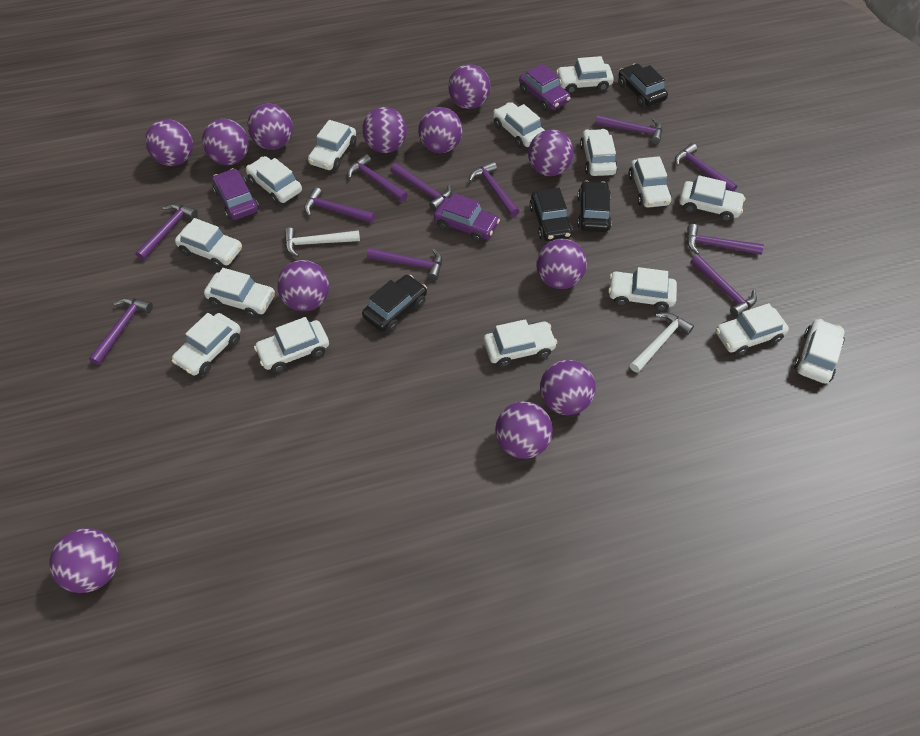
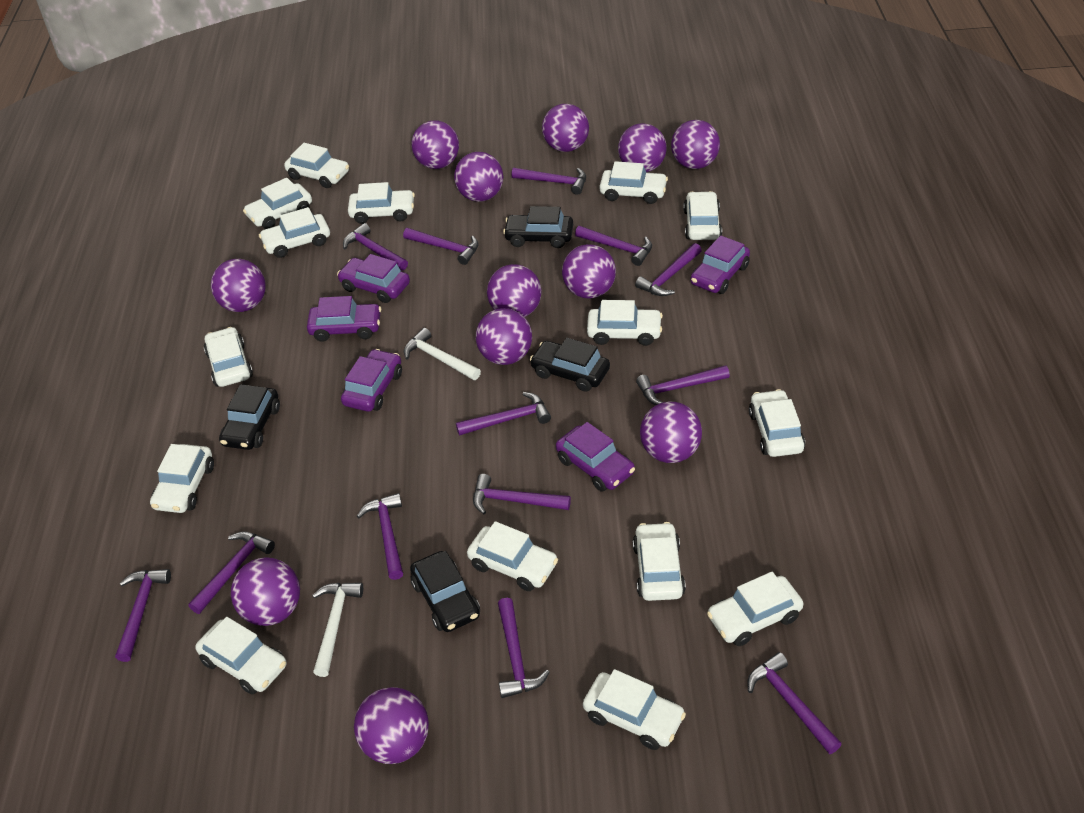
purple car: 3 -> 5
purple hammer: 11 -> 13

